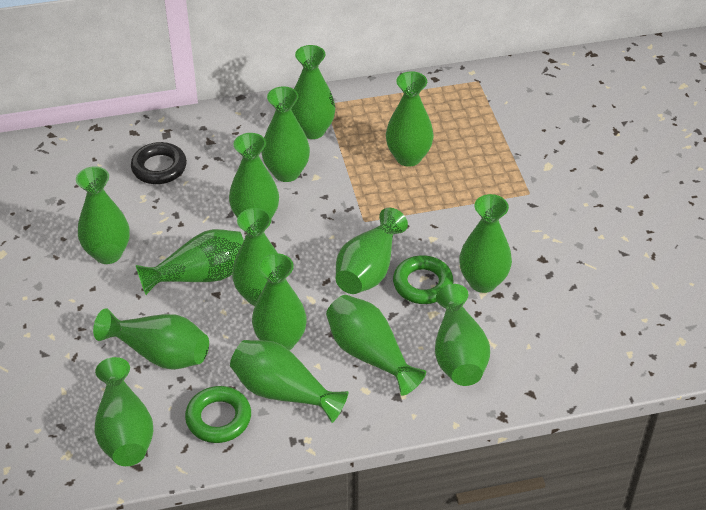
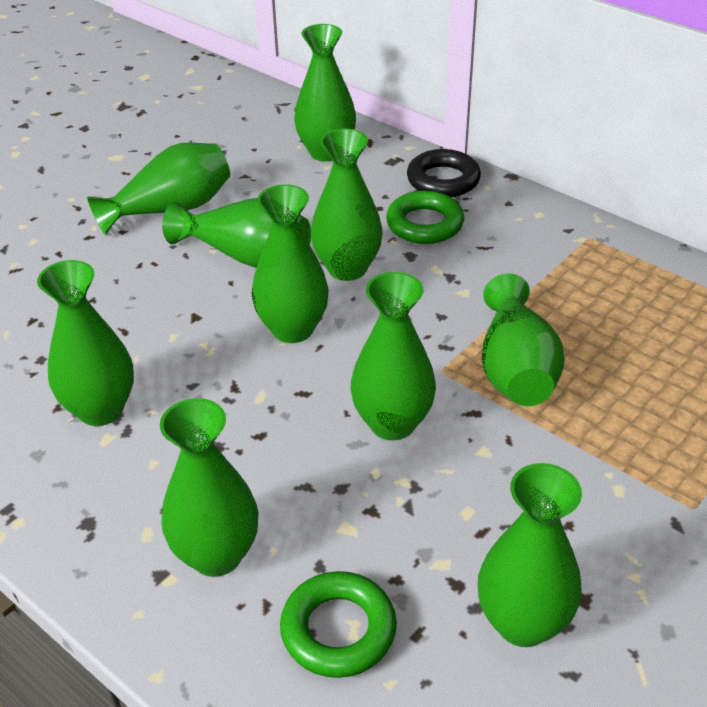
green vase: 15 -> 10

